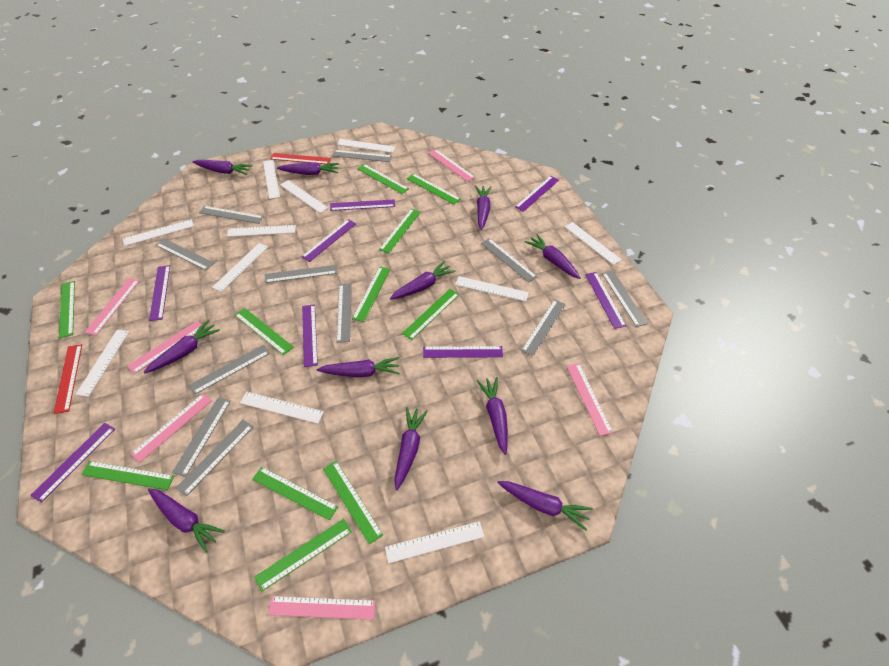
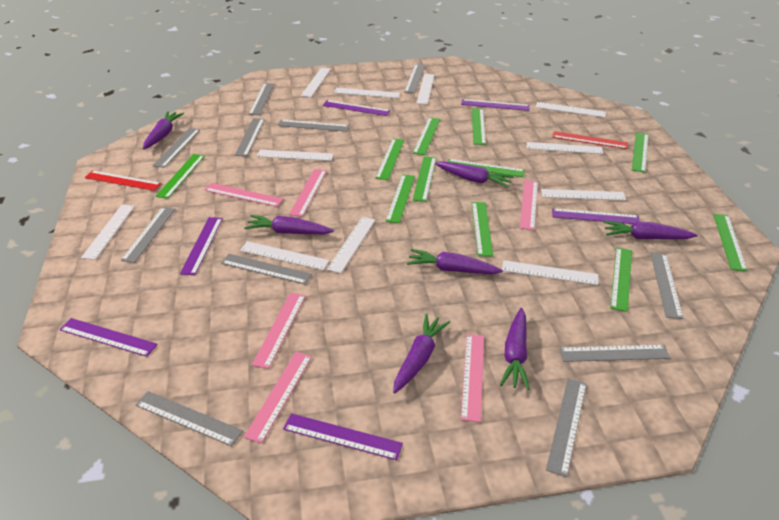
purple carrot: 11 -> 7
purple ruler: 8 -> 6

